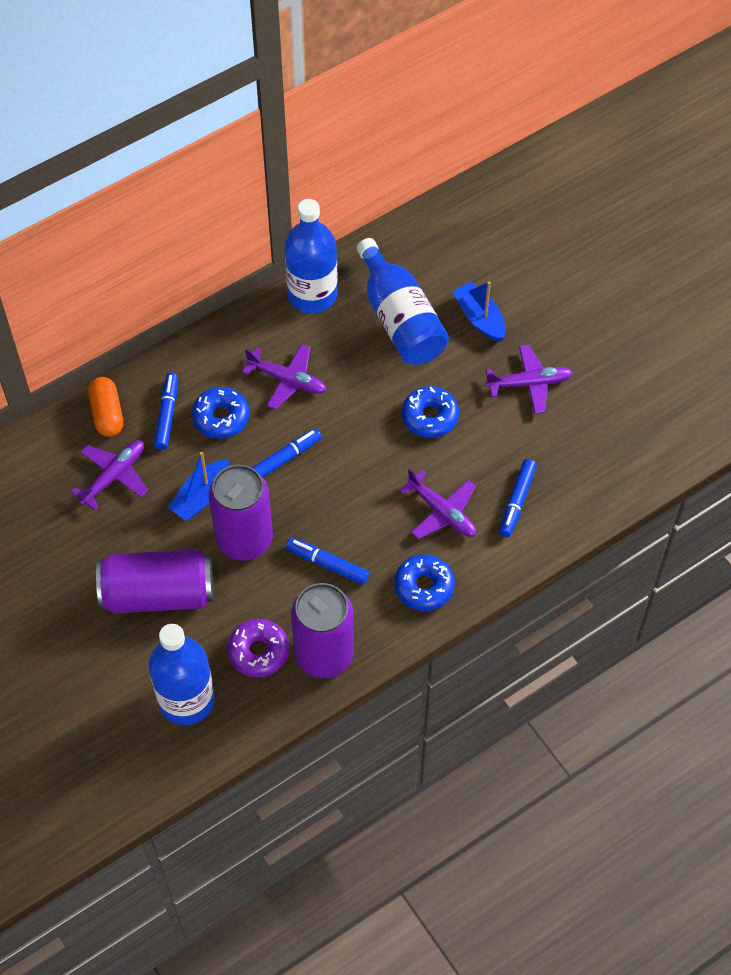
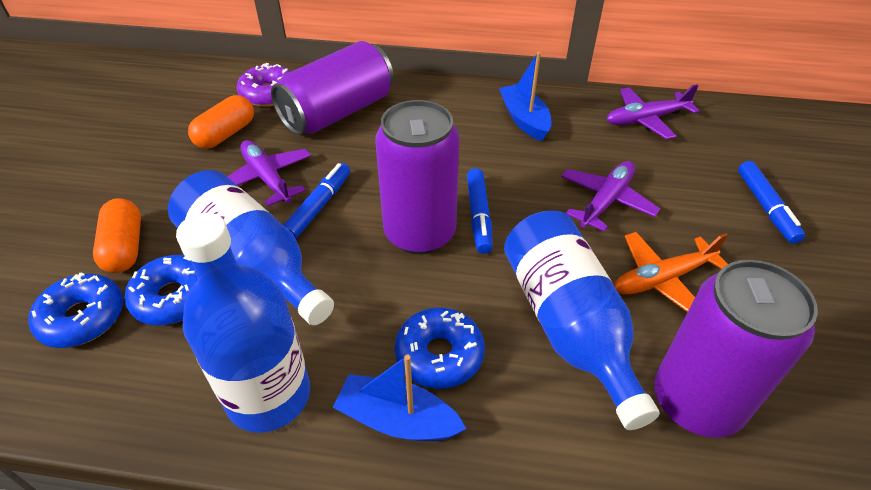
blue marker: 4 -> 3
orange capsule: 1 -> 2
orange plane: 0 -> 1
purple plane: 4 -> 3

